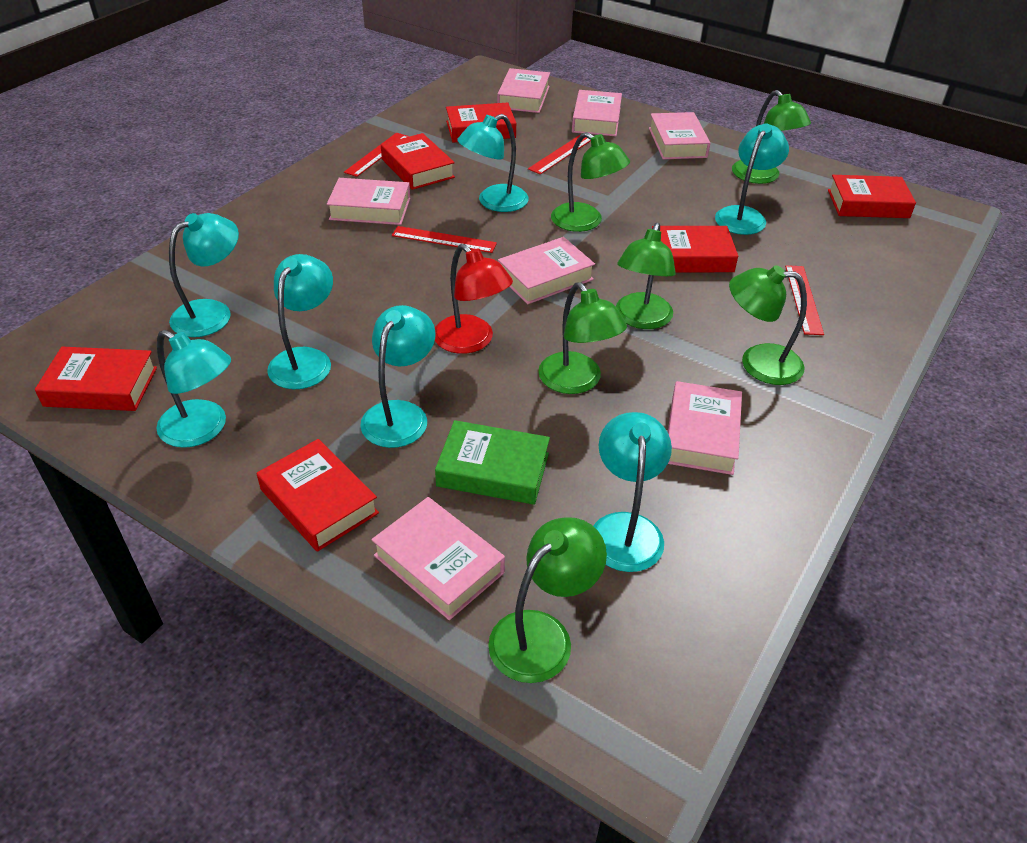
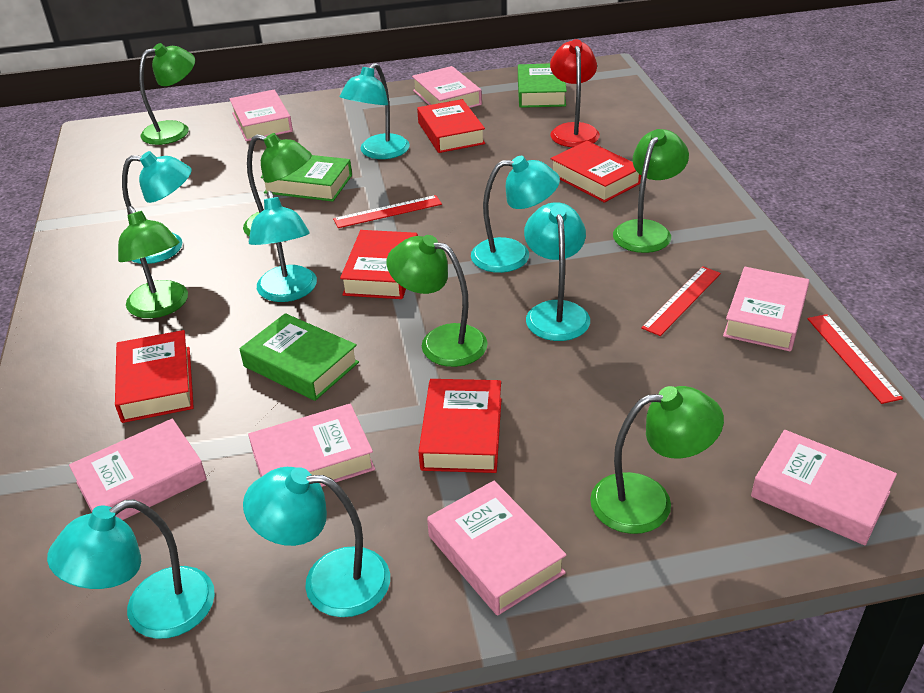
green book: 1 -> 3
red book: 6 -> 5
red ruler: 4 -> 3

